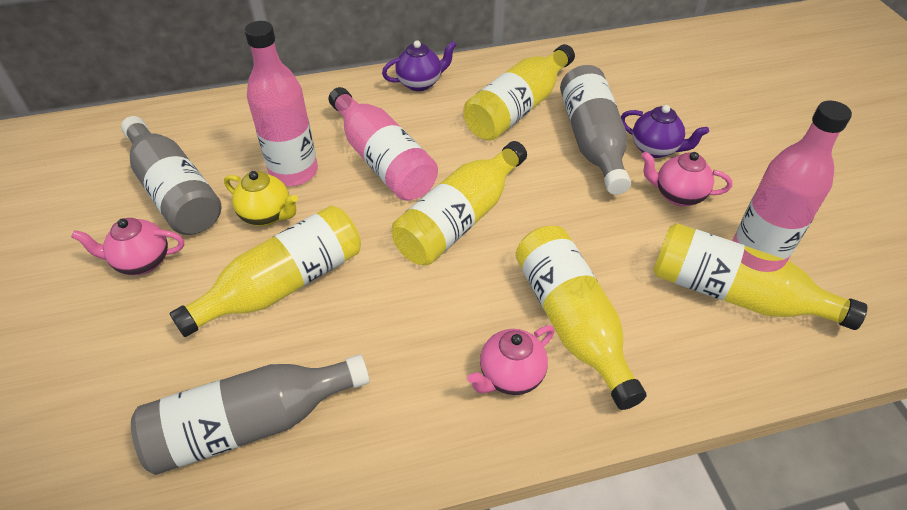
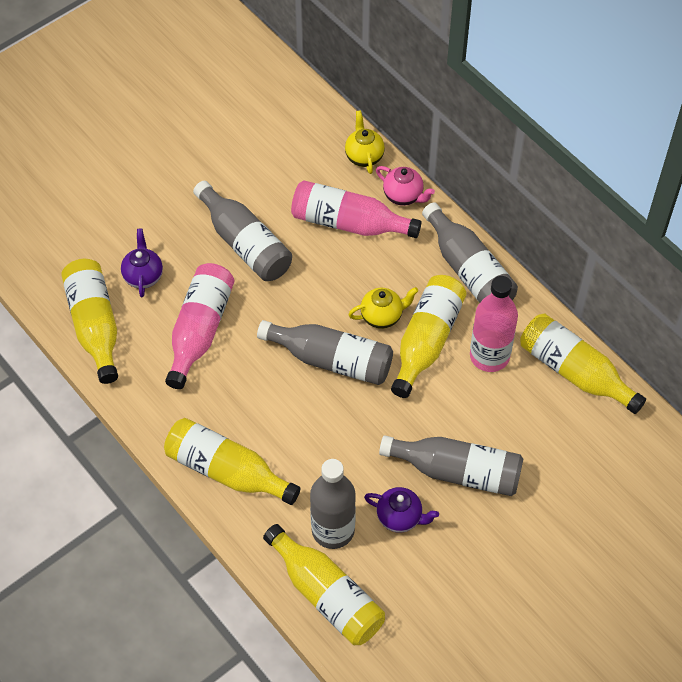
grey bottle: 3 -> 5
pink teapot: 3 -> 1
yellow teapot: 1 -> 2

